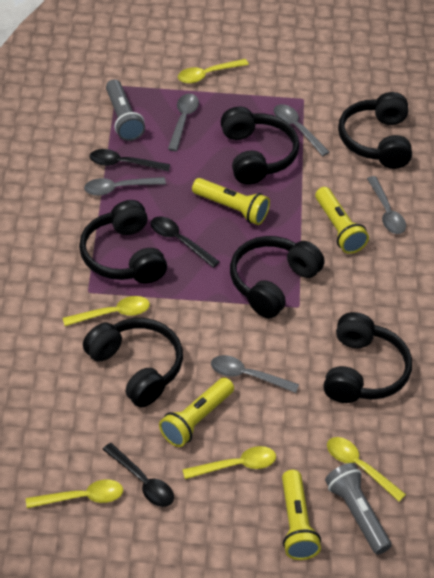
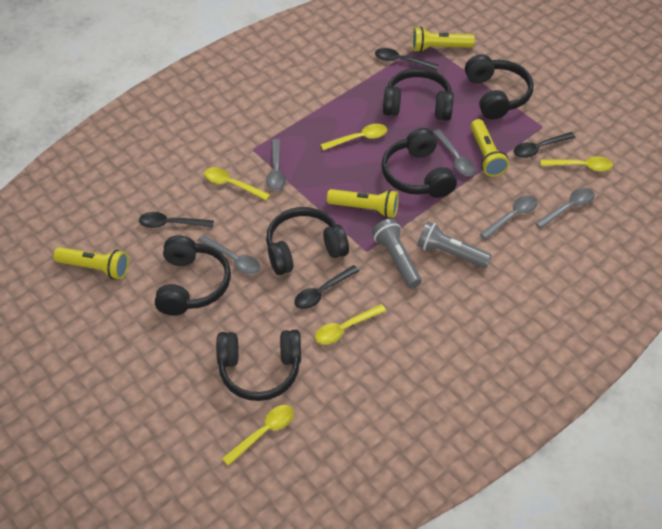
black spoon: 3 -> 4

